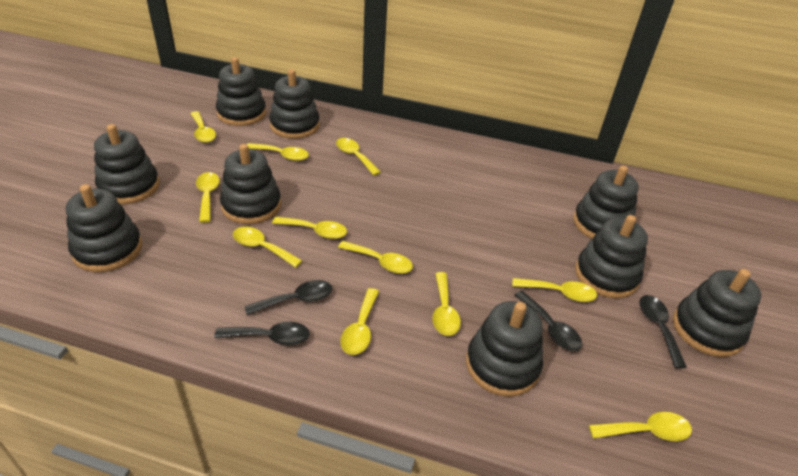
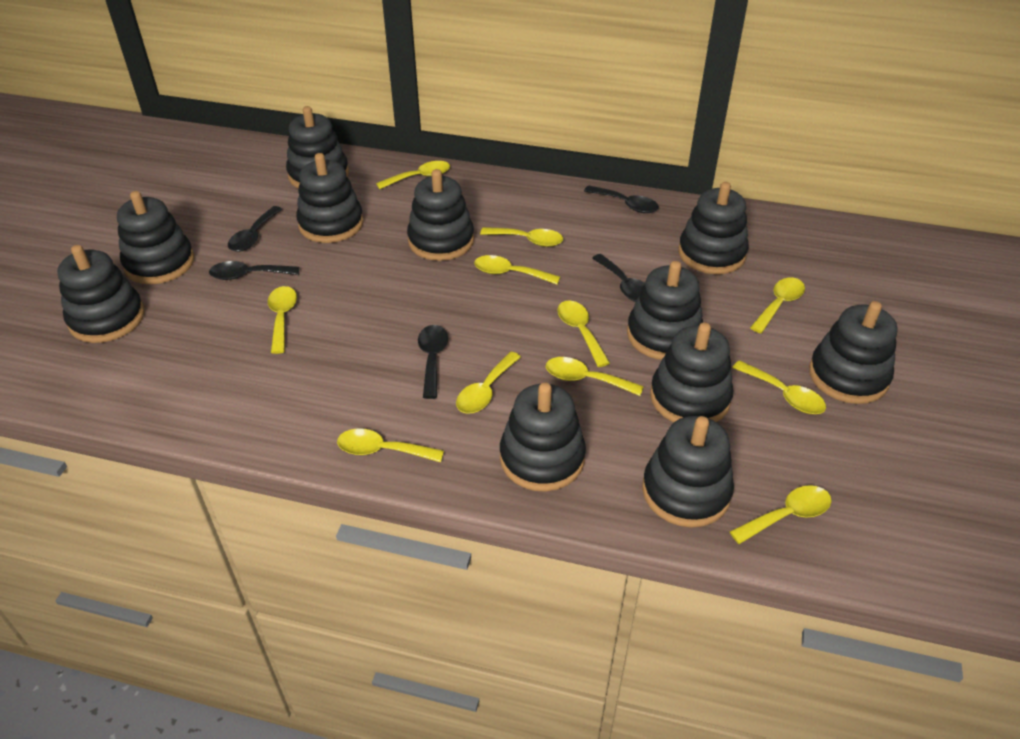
black spoon: 4 -> 5
black stacking toy: 9 -> 11

